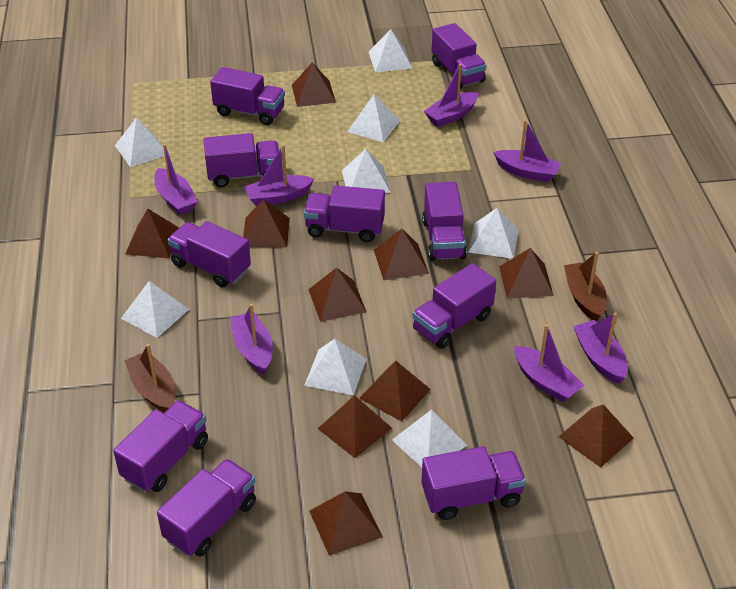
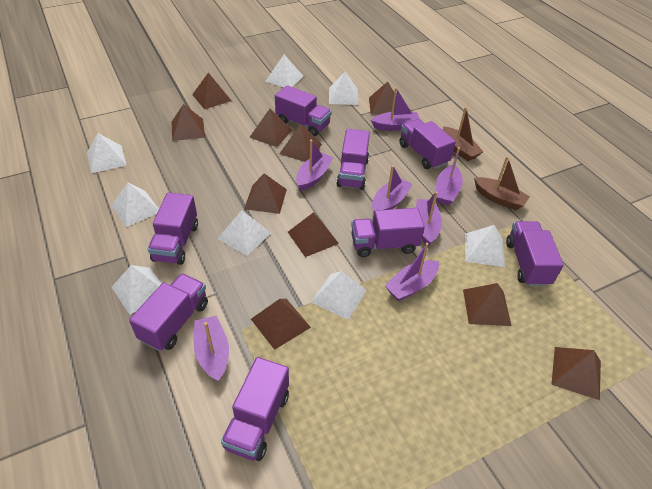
purple truck: 10 -> 8

